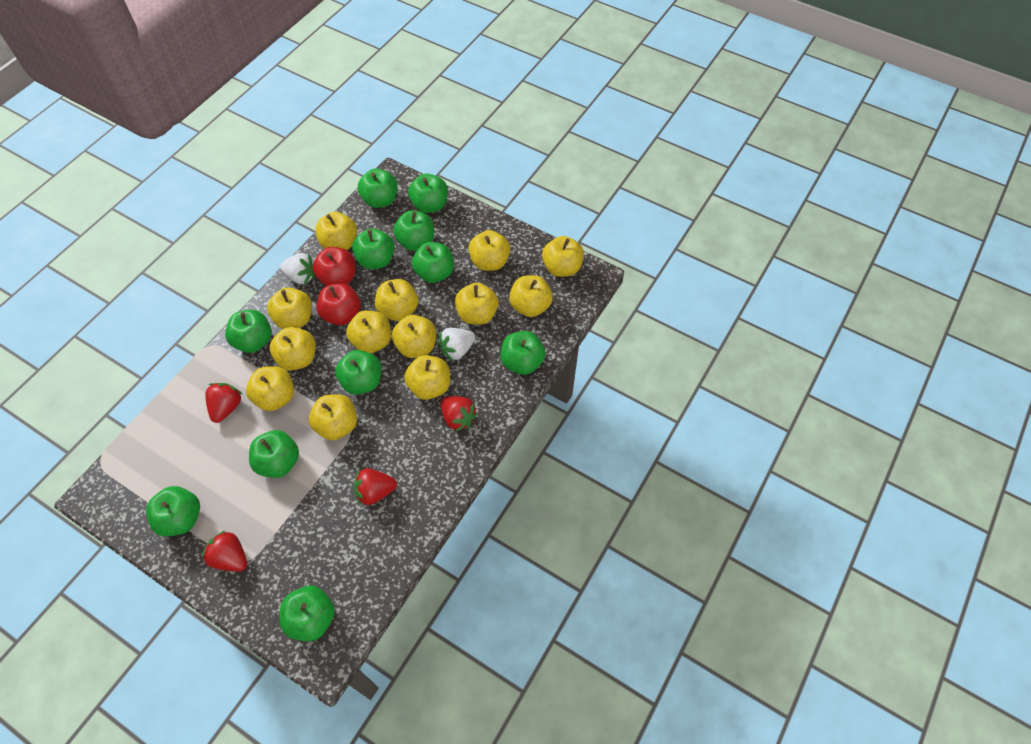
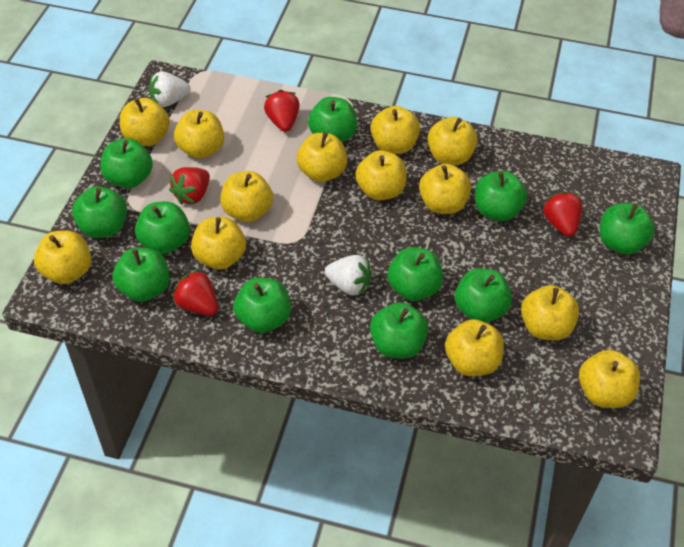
red apple: 2 -> 0

